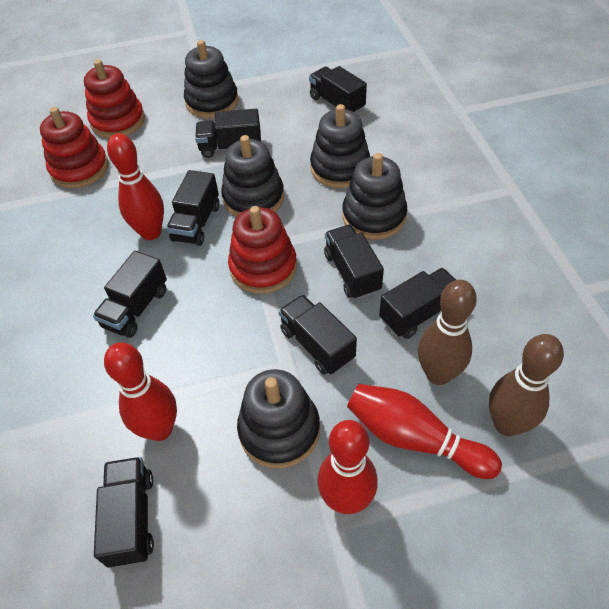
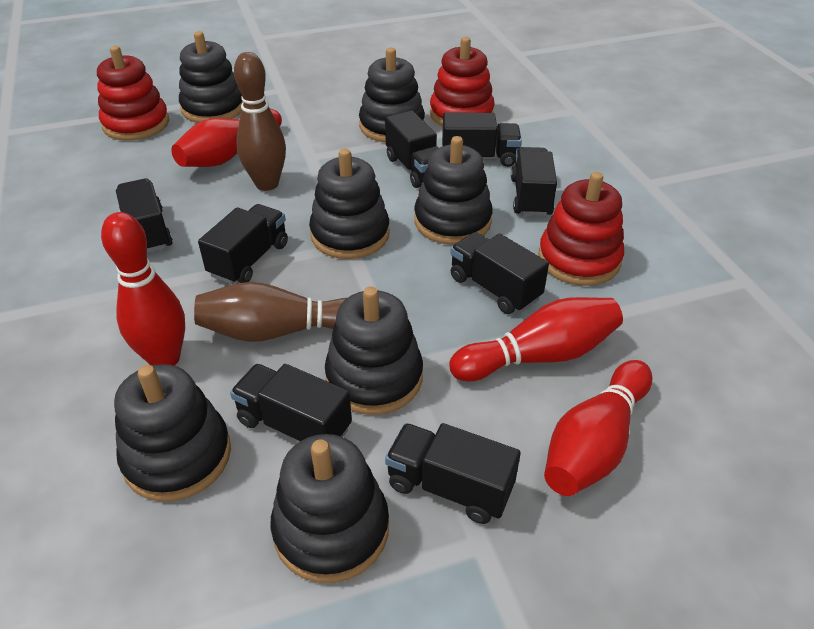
black stacking toy: 5 -> 7

